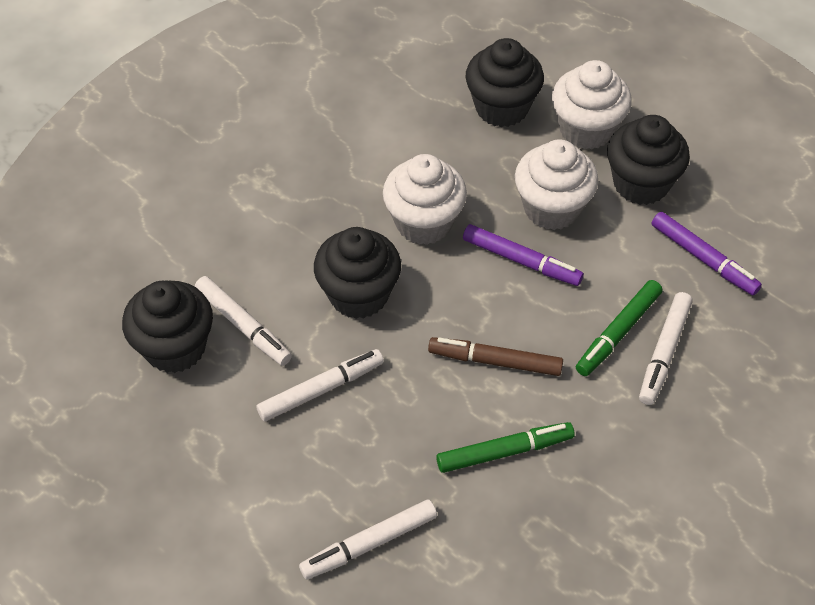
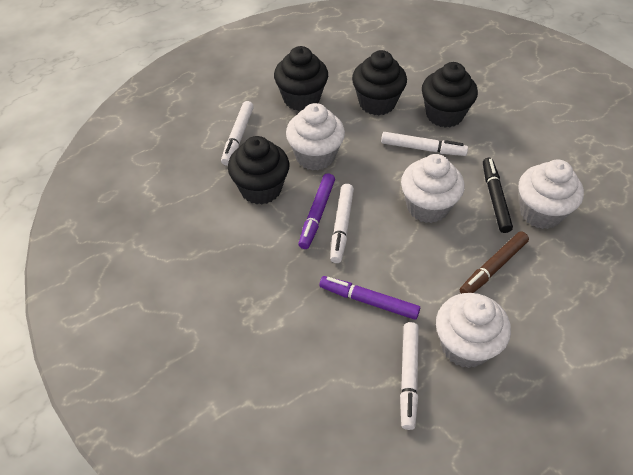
black marker: 0 -> 1
green marker: 2 -> 0
white cupcake: 3 -> 4

